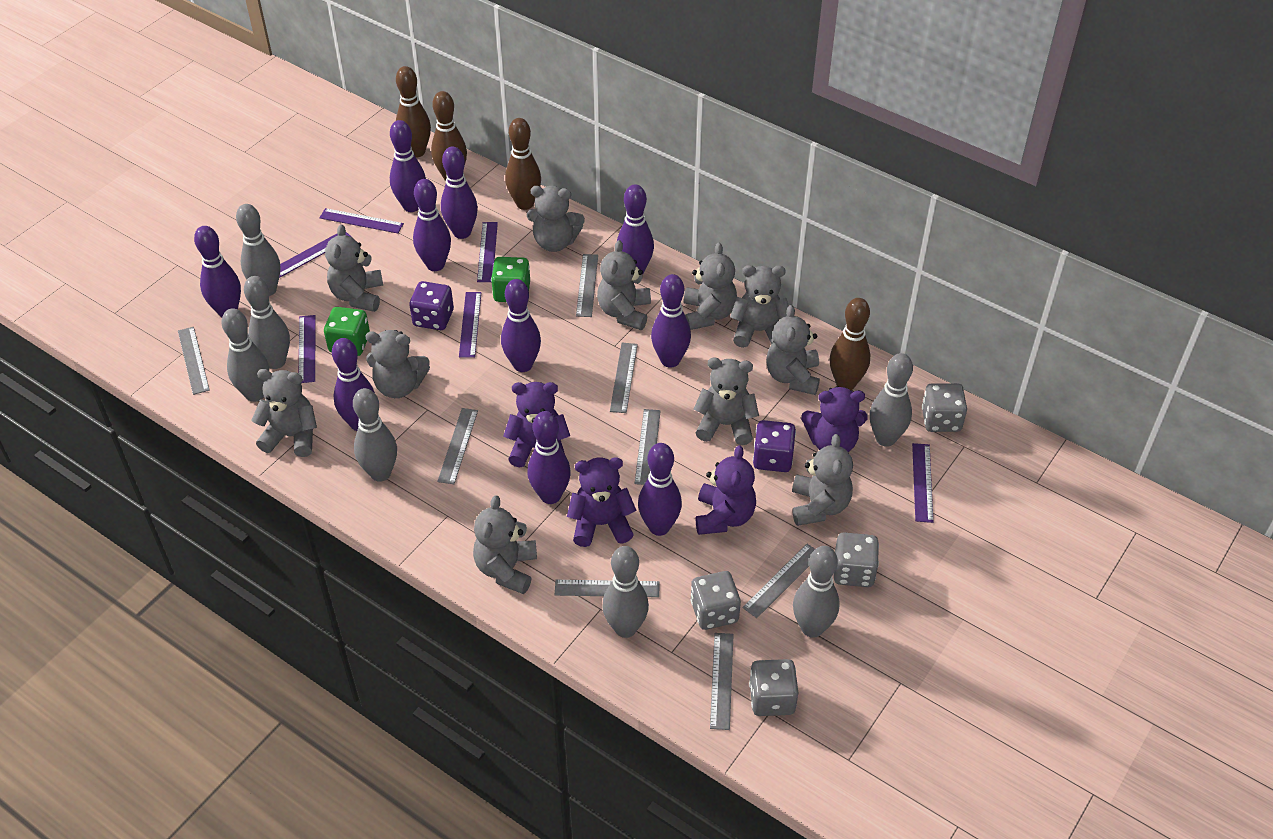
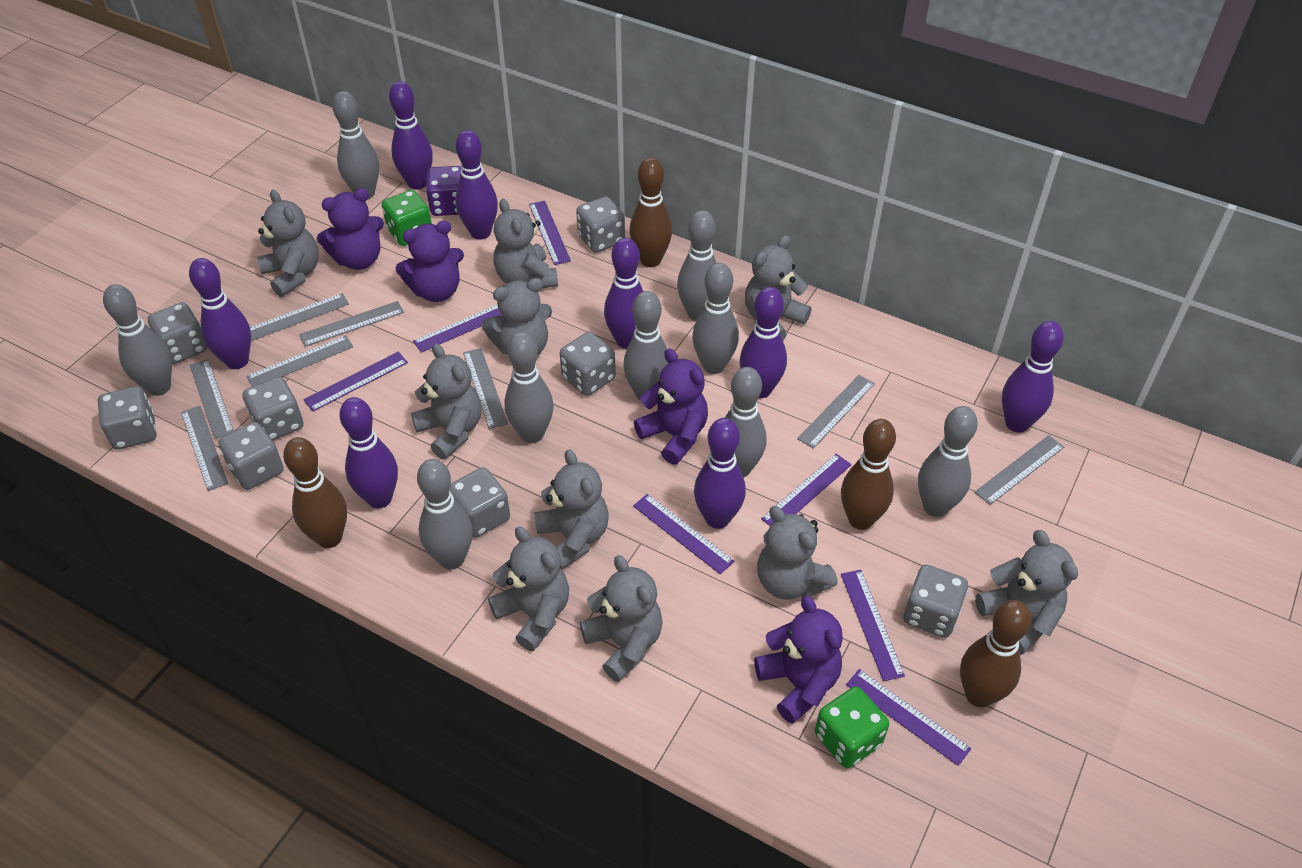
grey bowling pin: 7 -> 9
grey dice: 4 -> 8
grey teddy bear: 11 -> 10
purple bowling pin: 10 -> 8
purple dice: 2 -> 1
purple ruler: 6 -> 7

